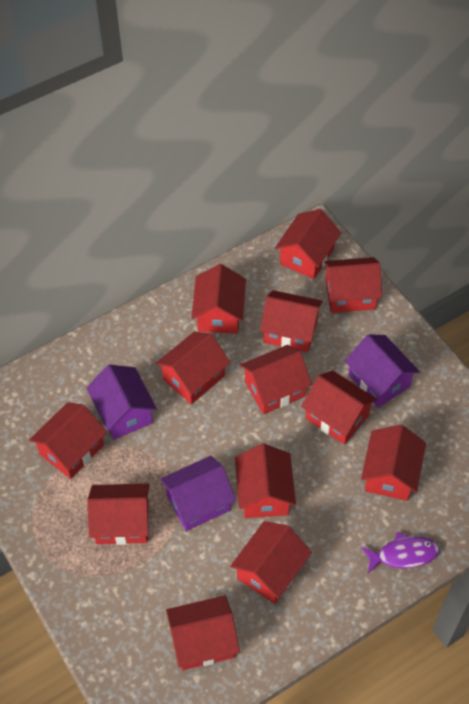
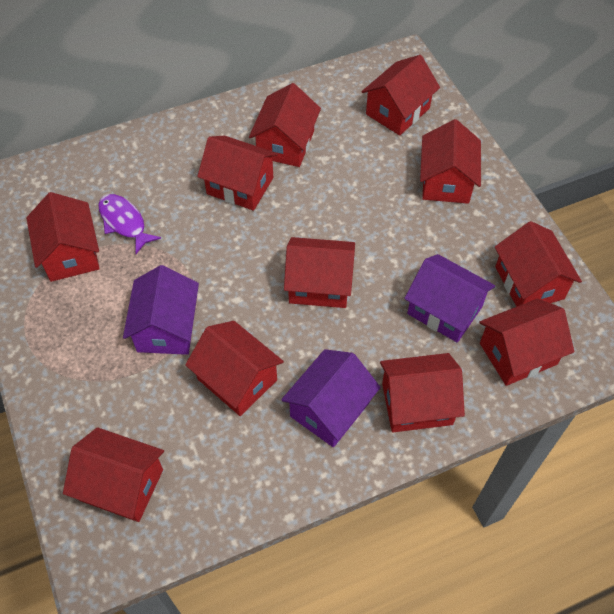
red house: 13 -> 11

